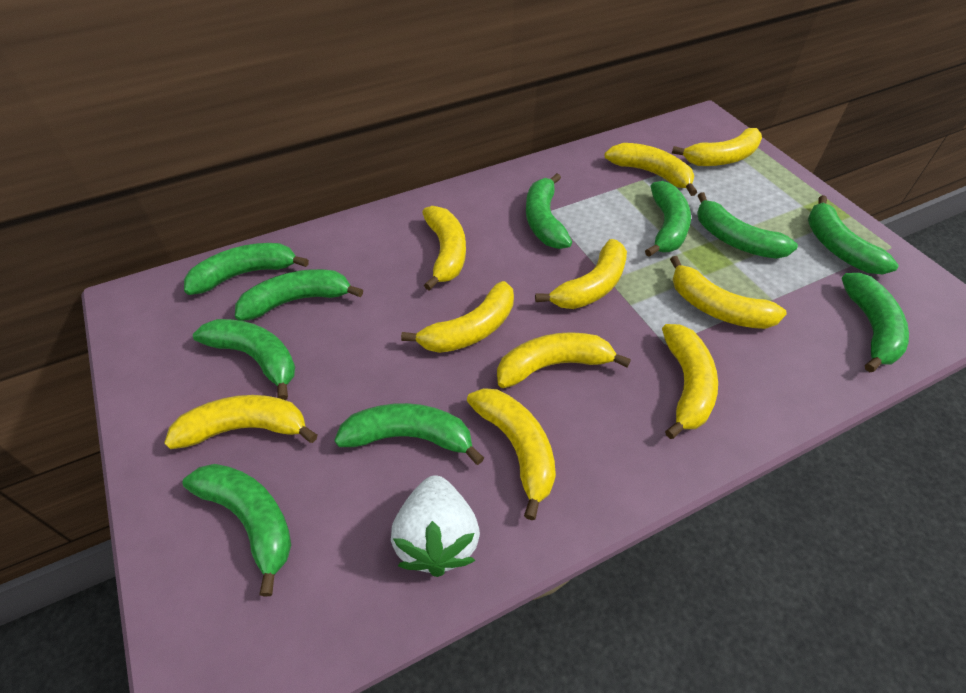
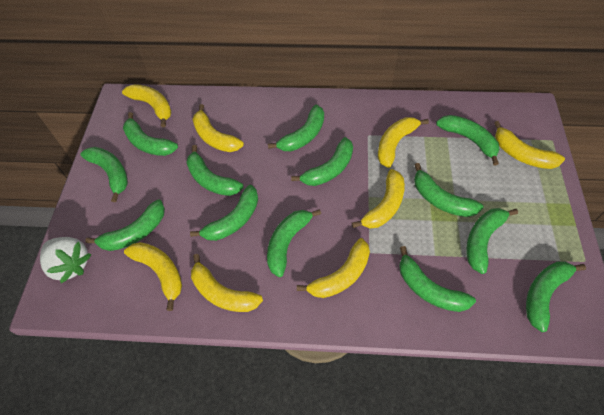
green banana: 10 -> 13
yellow banana: 10 -> 8

